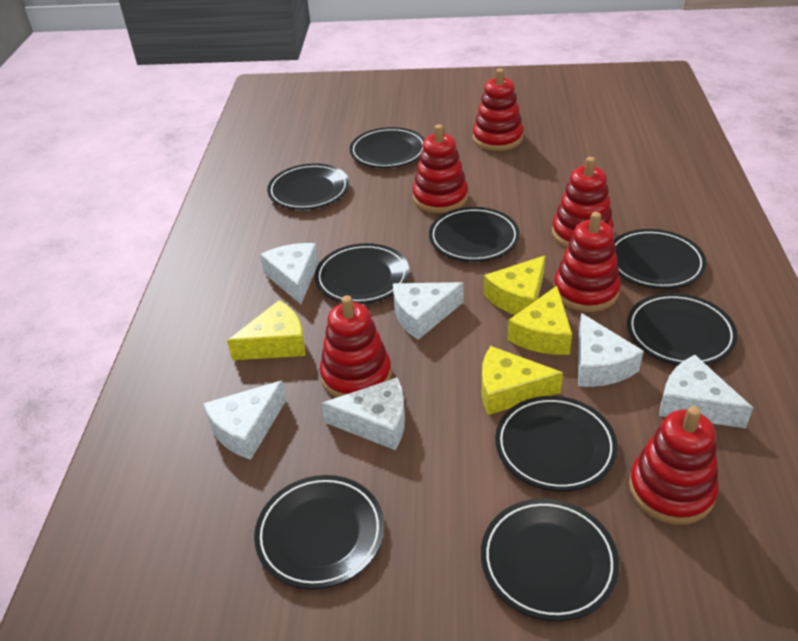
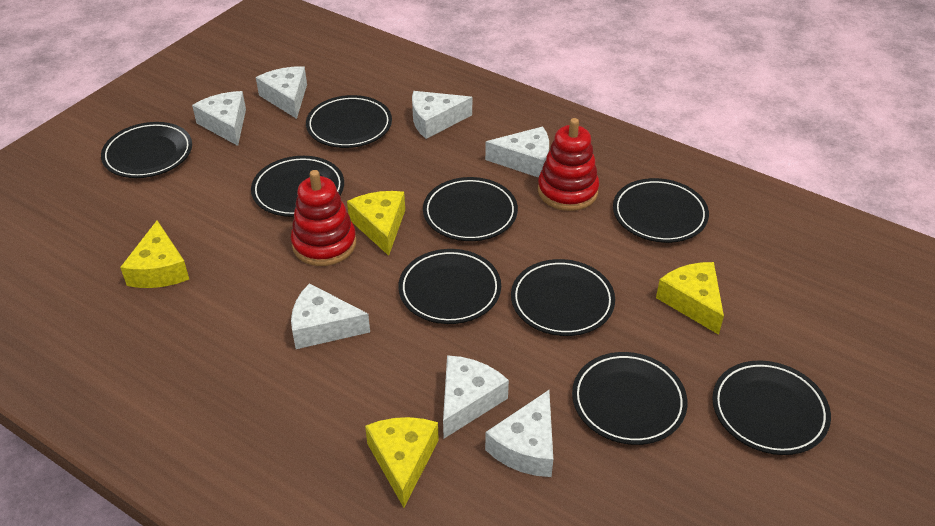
red stacking toy: 6 -> 2
white cheese: 6 -> 7

